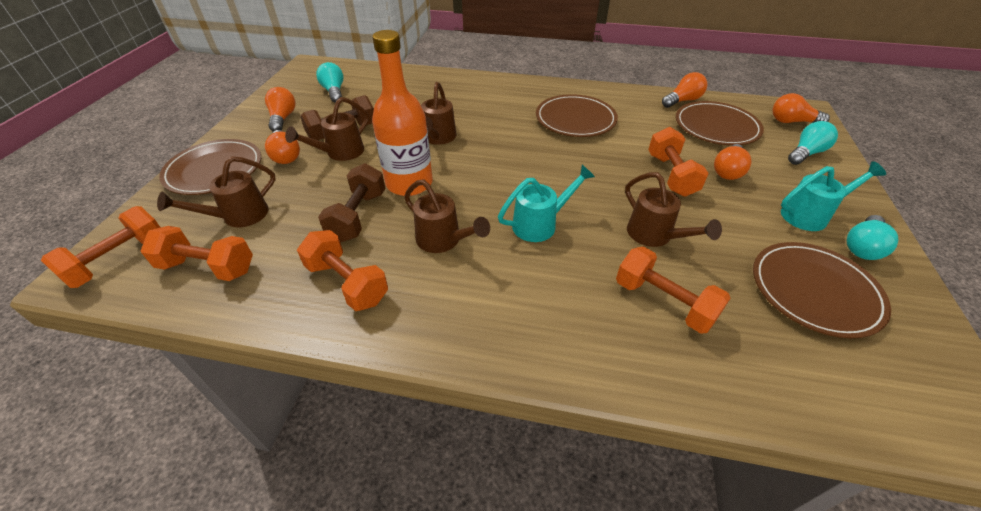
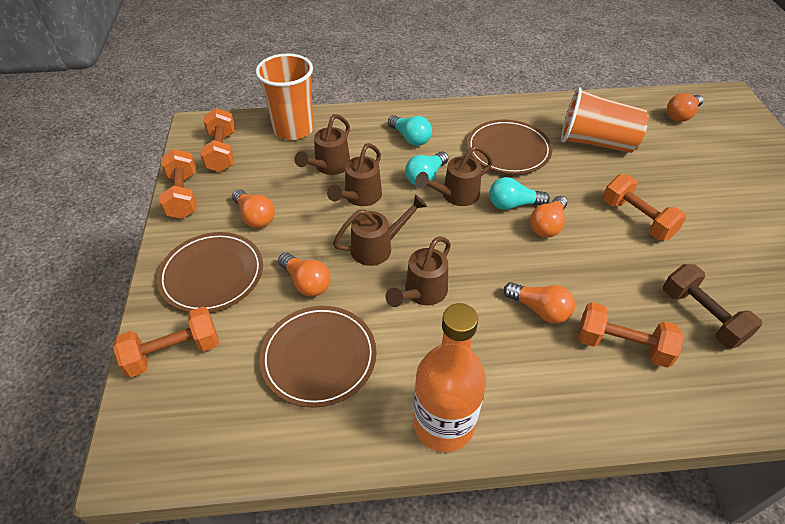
brown dumbbell: 2 -> 1
brown plate: 4 -> 3
orange cup: 0 -> 2
turquoise watering can: 2 -> 0

